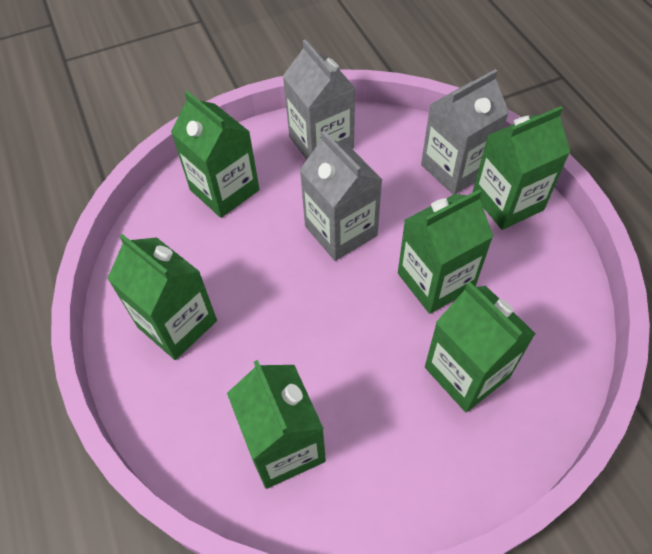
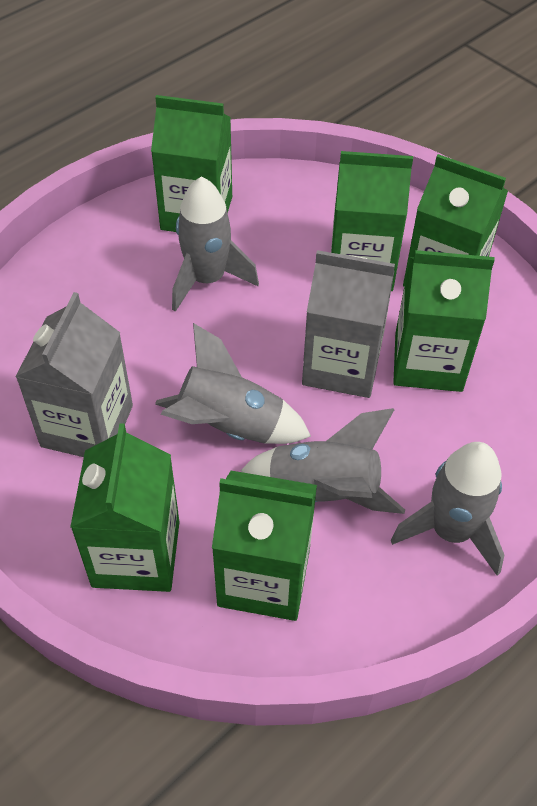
grey carton: 3 -> 2
grey rocket: 0 -> 4

